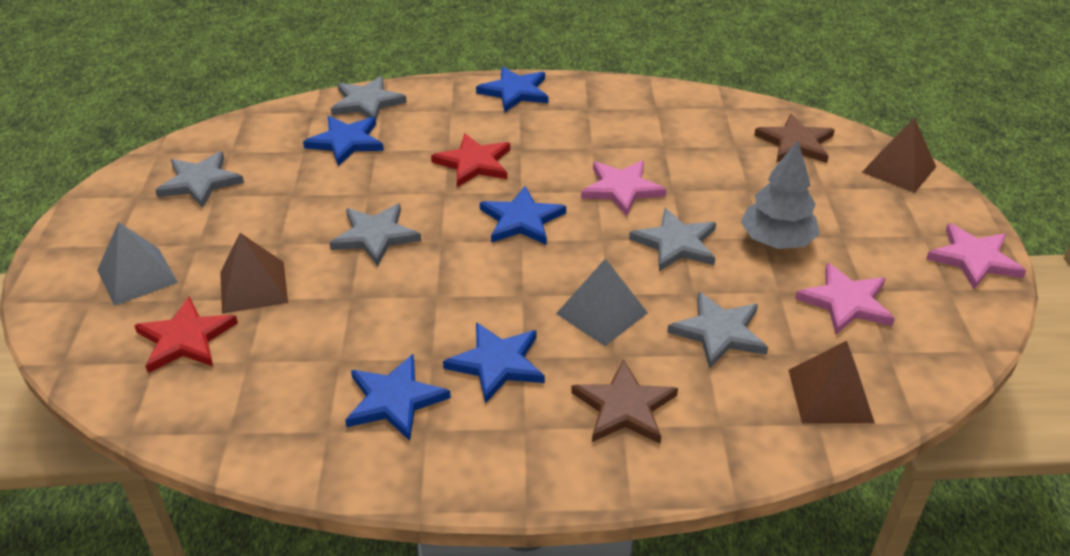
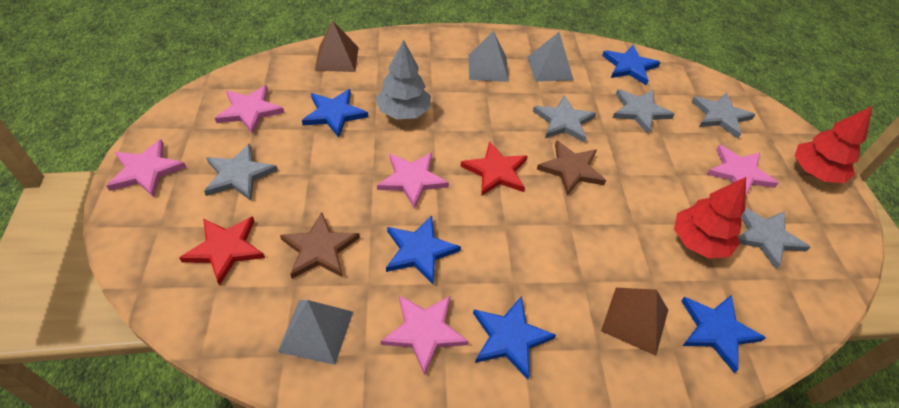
brown pyramid: 3 -> 2
grey pyramid: 2 -> 3
pink star: 3 -> 5
red tree: 0 -> 2

